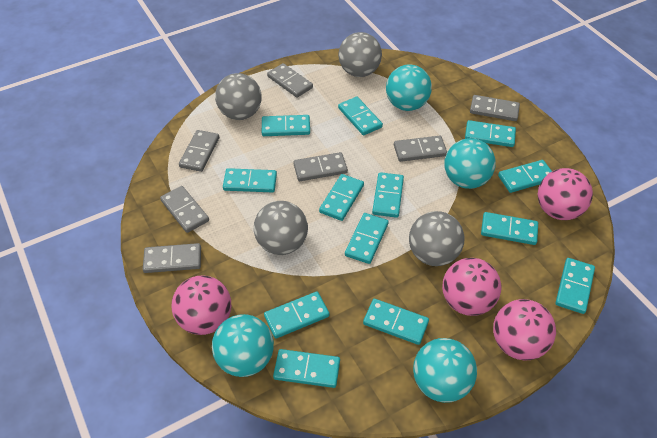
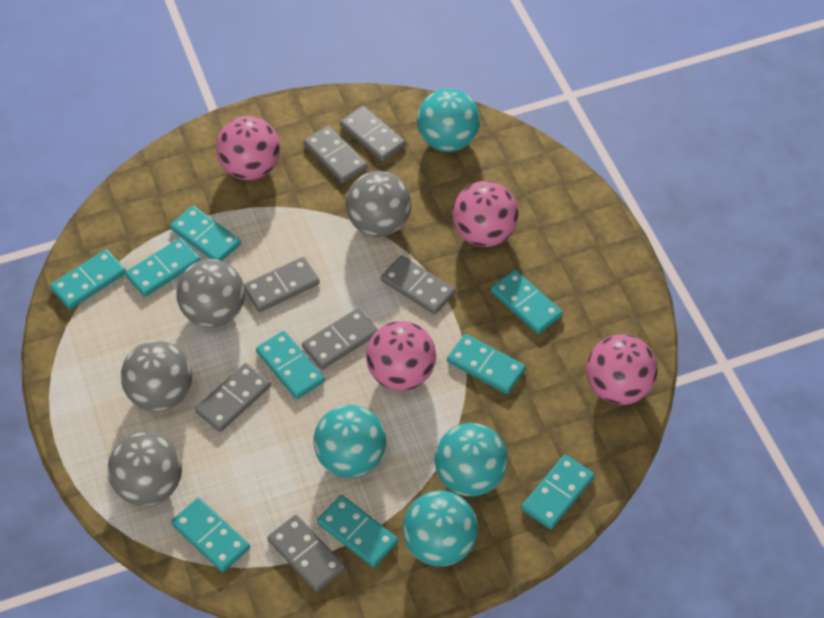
turquoise domino: 13 -> 9

